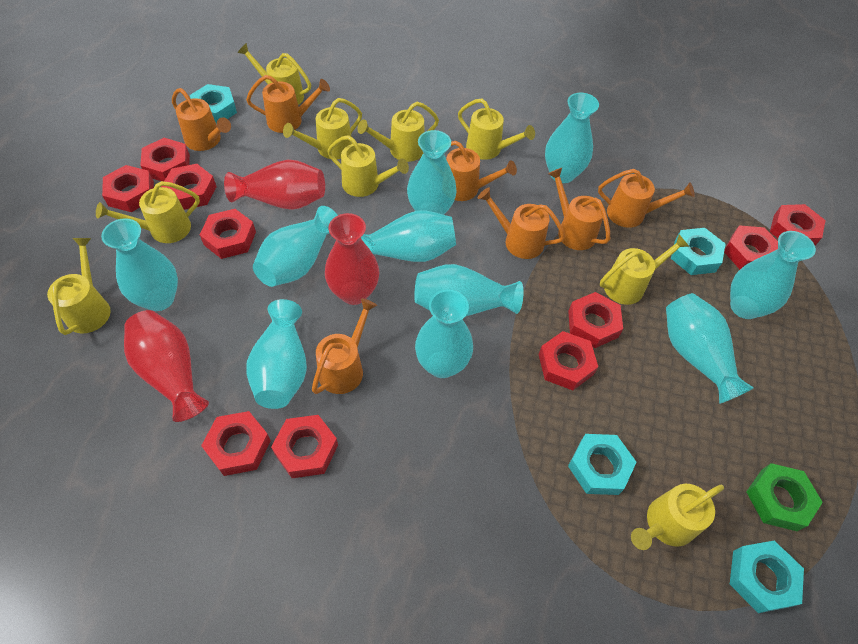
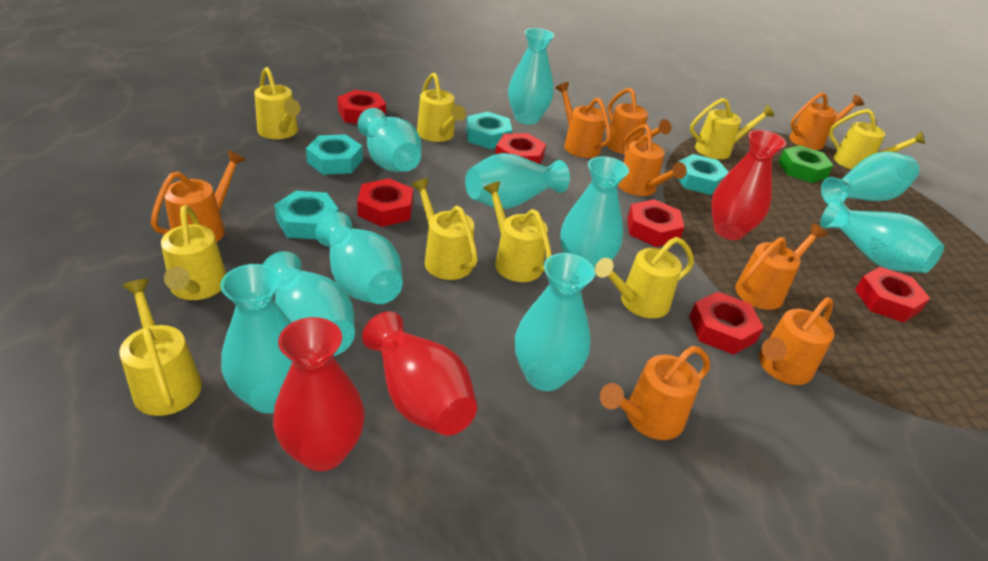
orange watering can: 7 -> 8
red nut: 10 -> 6

